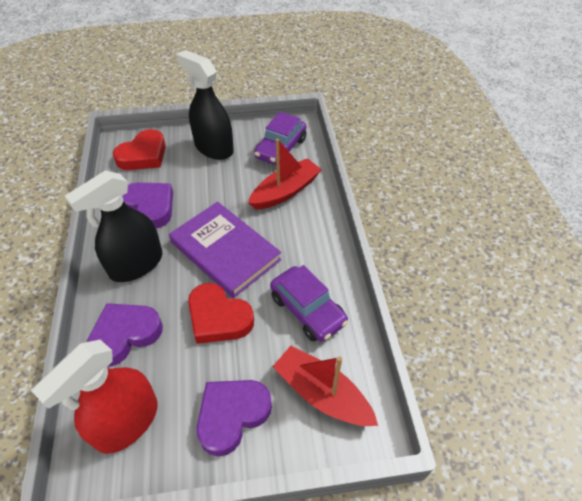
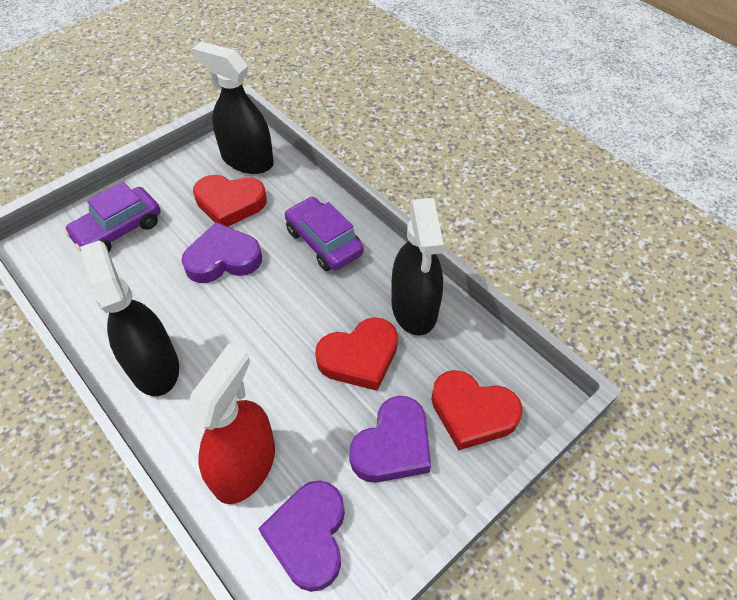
black spray bottle: 2 -> 3
purple book: 1 -> 0
red boat: 2 -> 0
red heart: 2 -> 3

